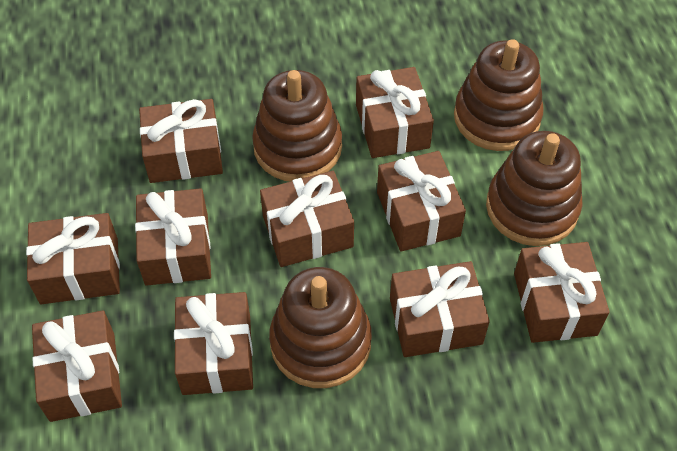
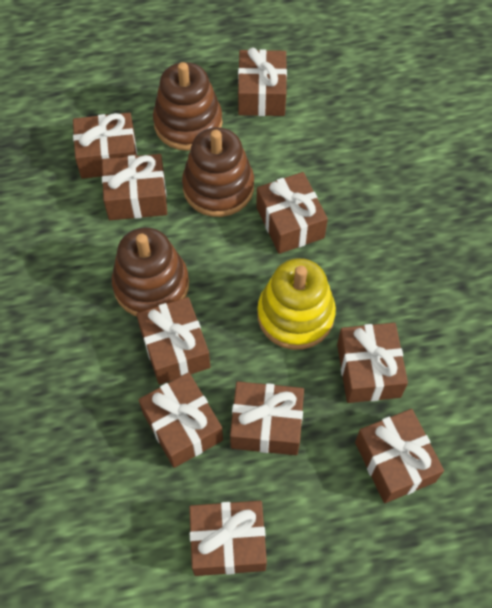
brown stacking toy: 4 -> 3
yellow stacking toy: 0 -> 1

